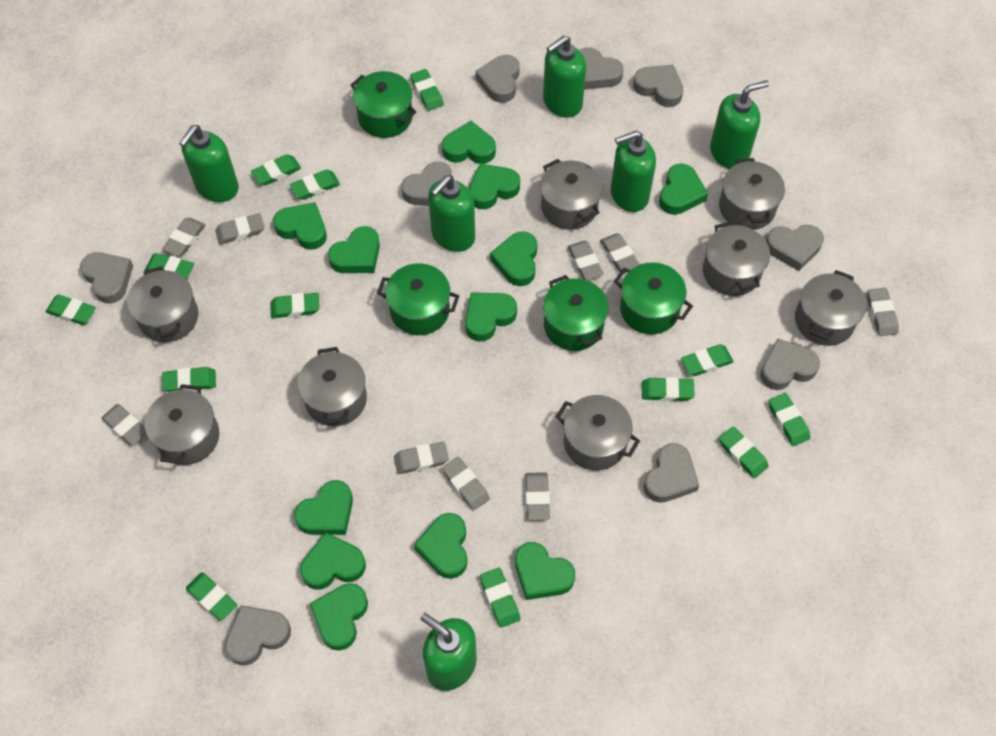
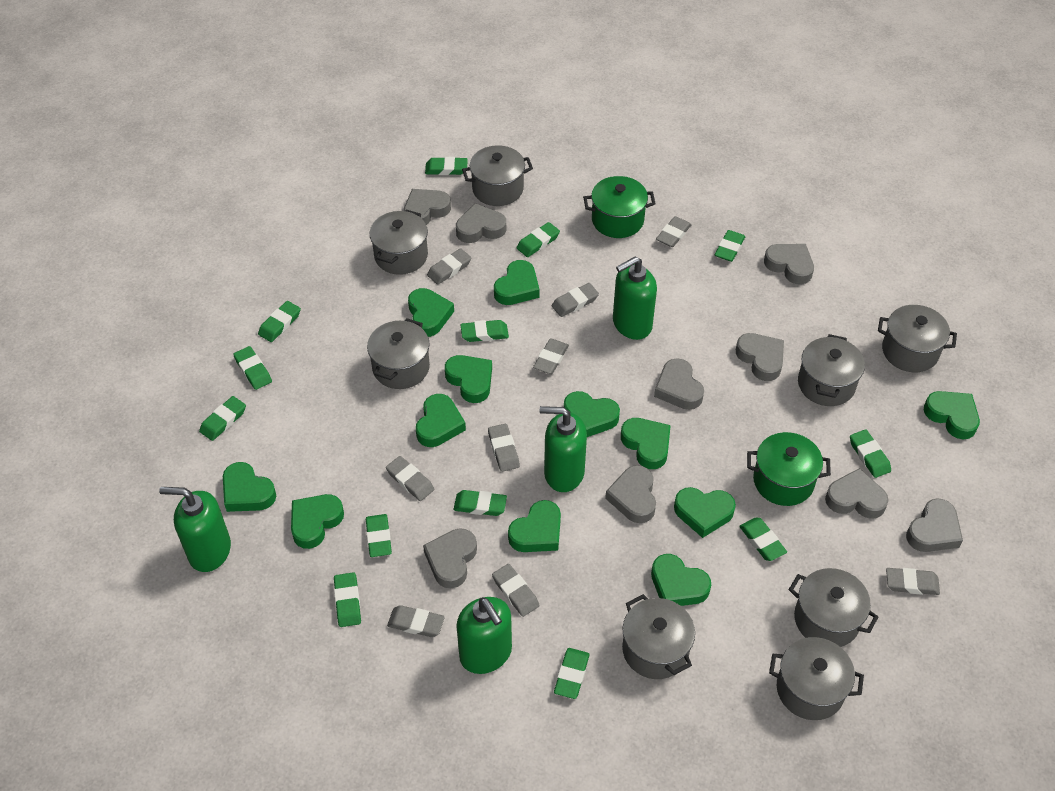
green pot: 4 -> 2
green soap dispenser: 6 -> 4

